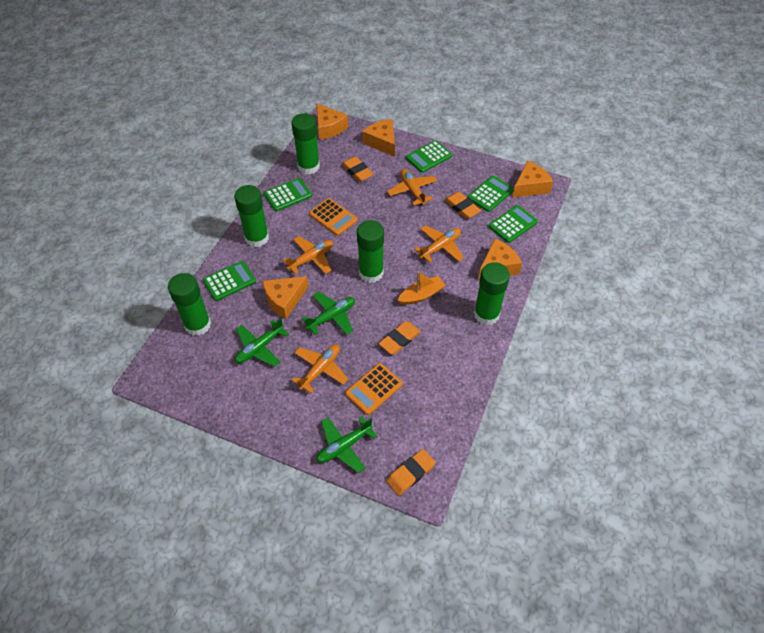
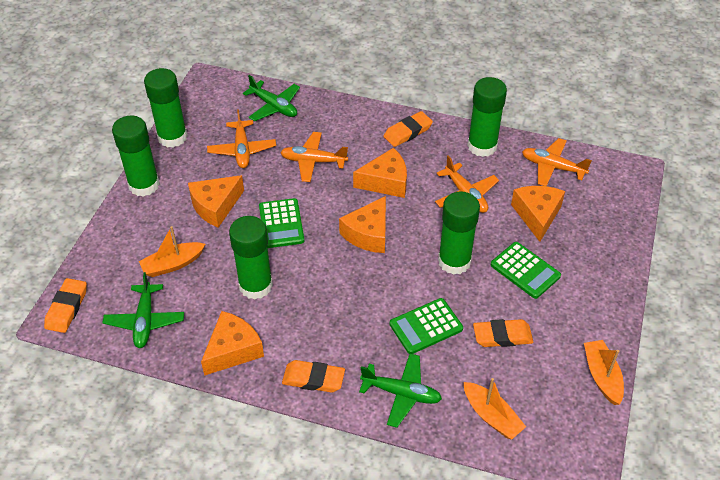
green calculator: 5 -> 3
orange boat: 1 -> 3
orange calculator: 2 -> 0

